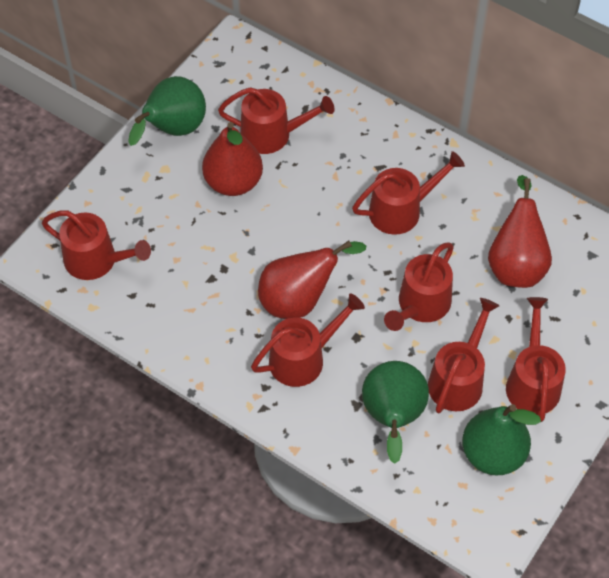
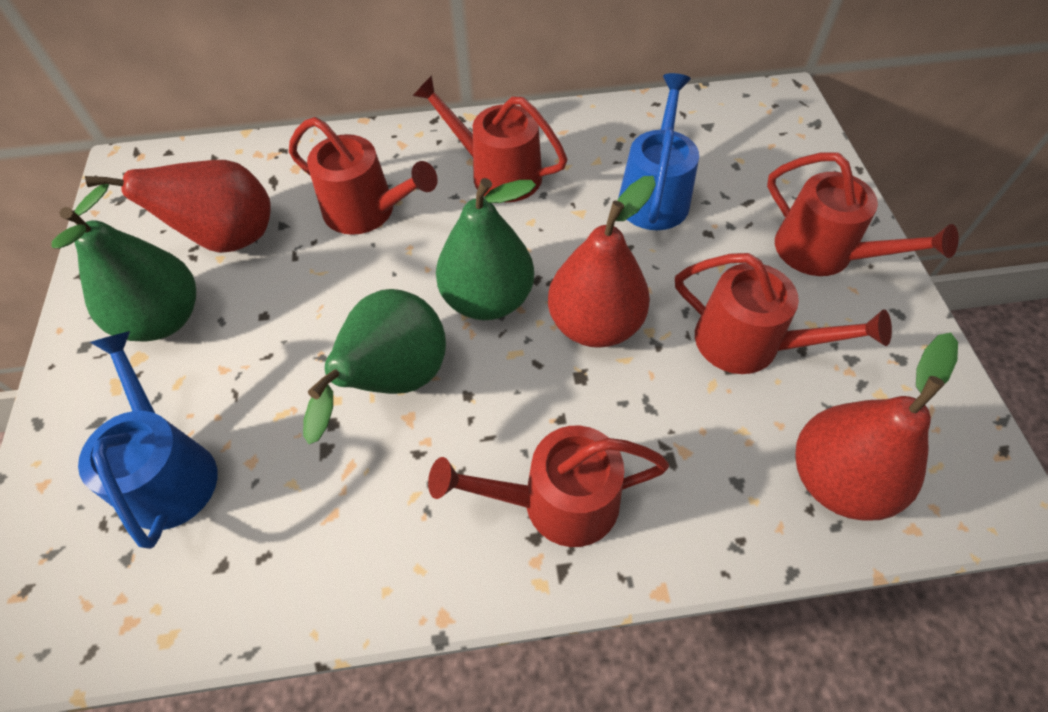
blue watering can: 0 -> 2
red watering can: 7 -> 5

